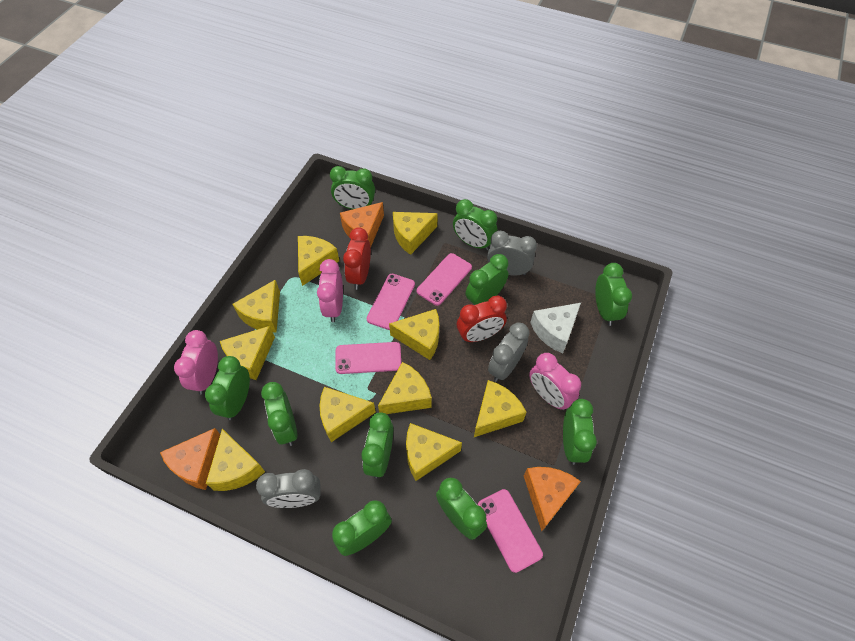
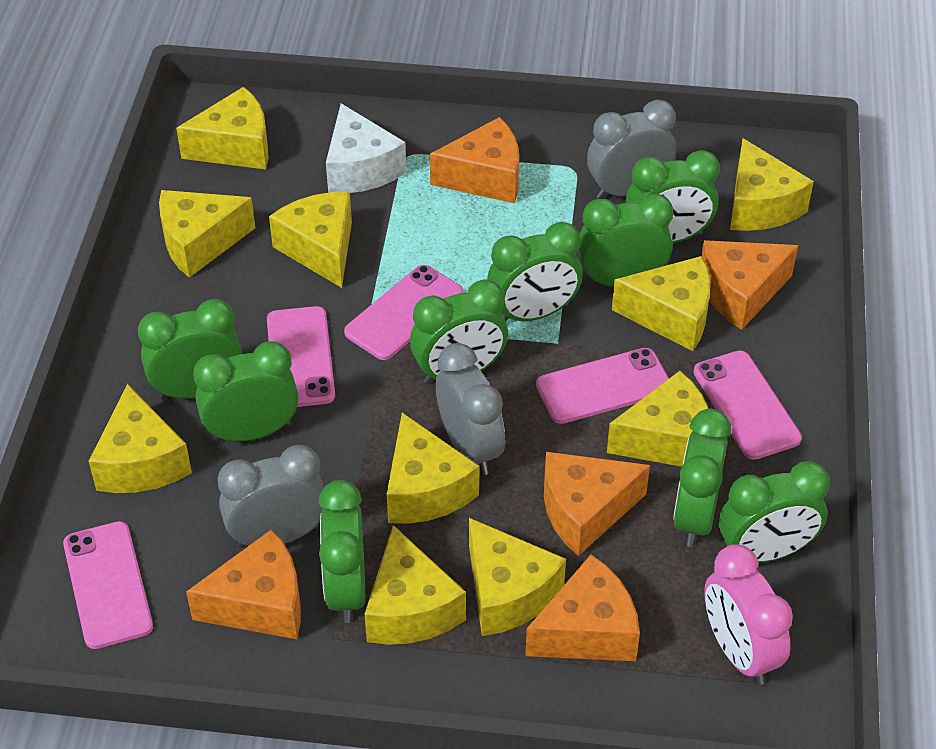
green clock: 10 -> 9
orange cheese: 3 -> 5
pink clock: 3 -> 1
pink phone: 4 -> 5
red clock: 2 -> 0

